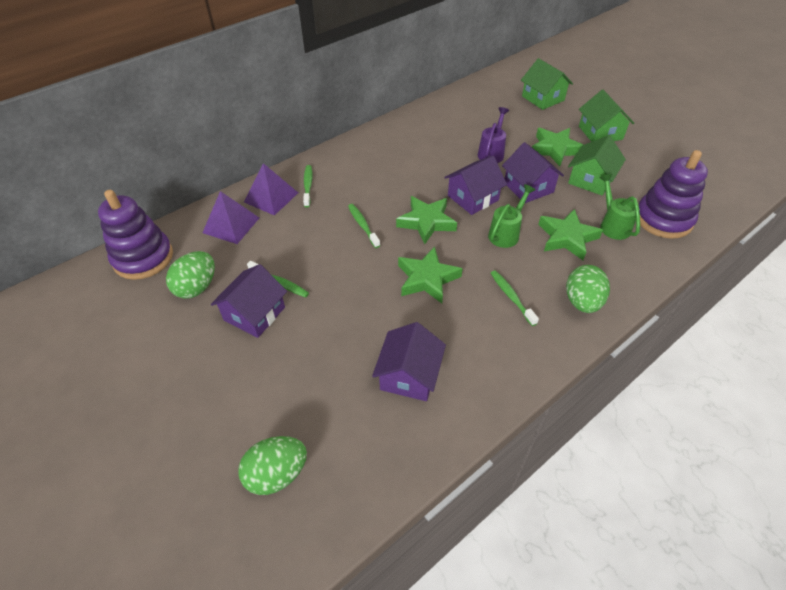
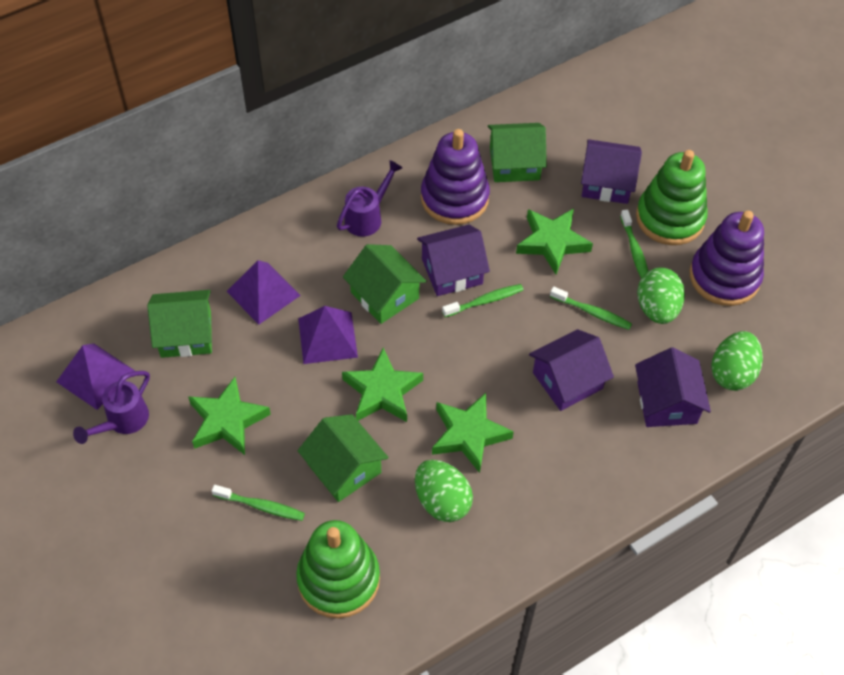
green house: 3 -> 4
green stacking toy: 0 -> 2
green watering can: 2 -> 0
purple pyramid: 2 -> 3
purple watering can: 1 -> 2

